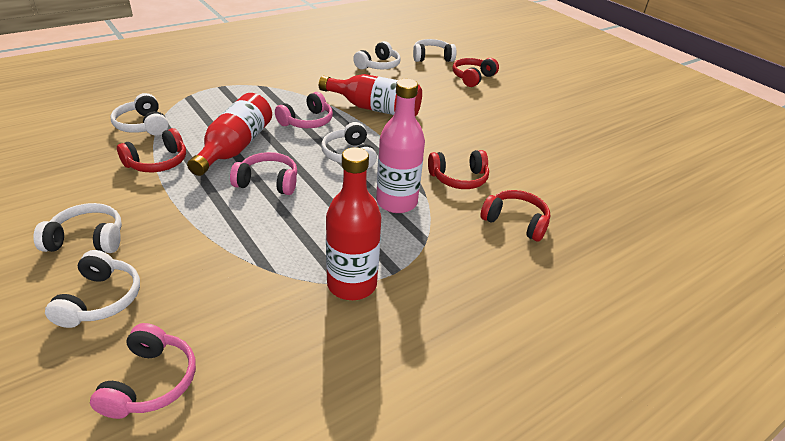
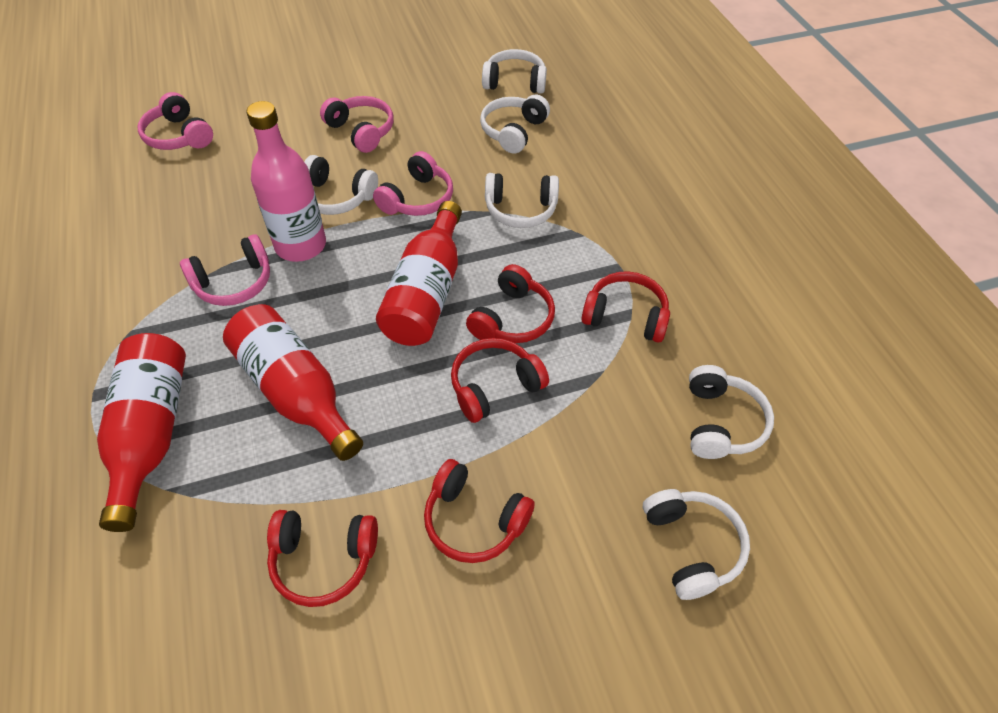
pink headphones: 3 -> 4
red headphones: 4 -> 5

